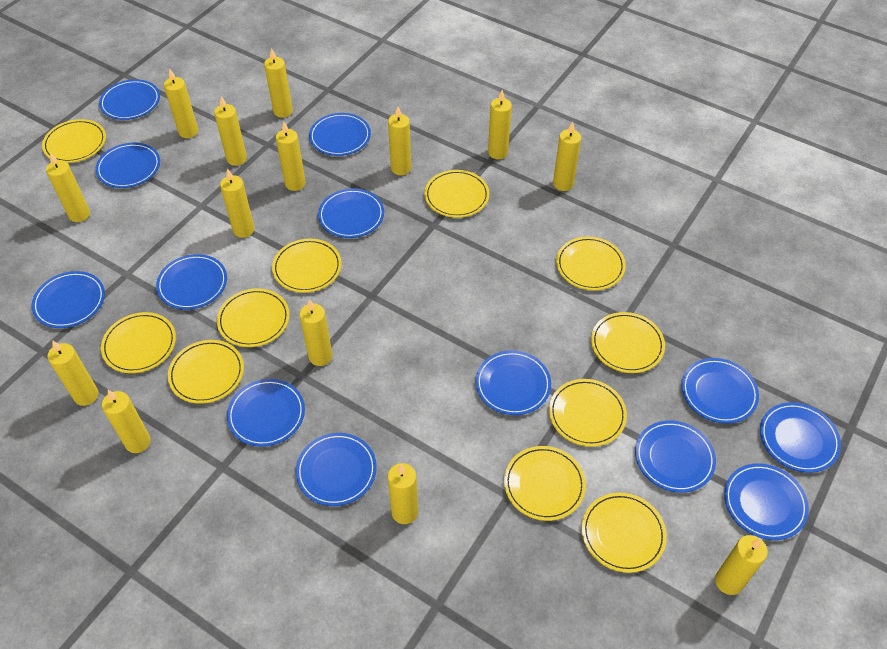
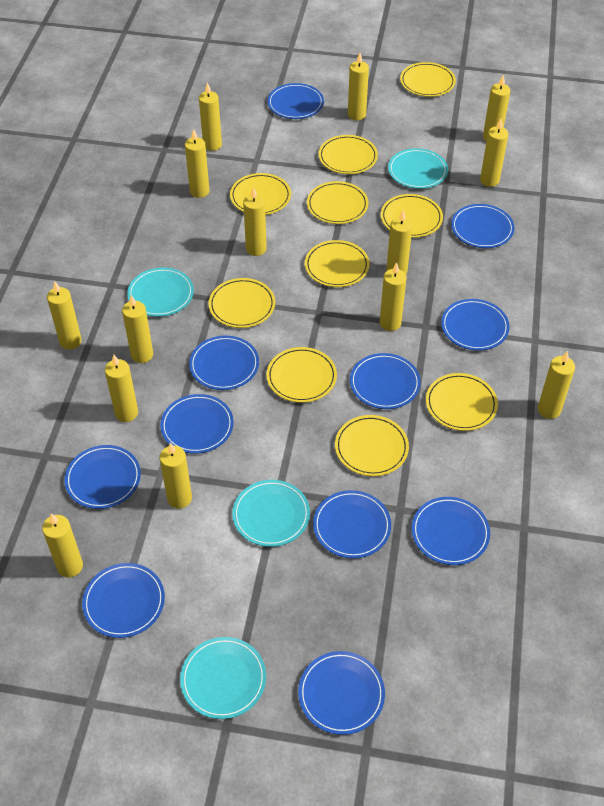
blue plate: 13 -> 11
turquoise plate: 0 -> 4
yellow plate: 11 -> 10

